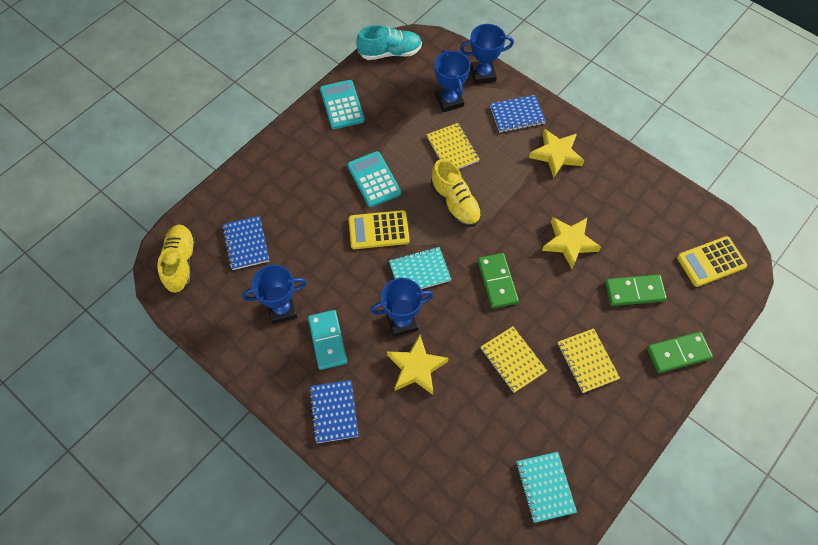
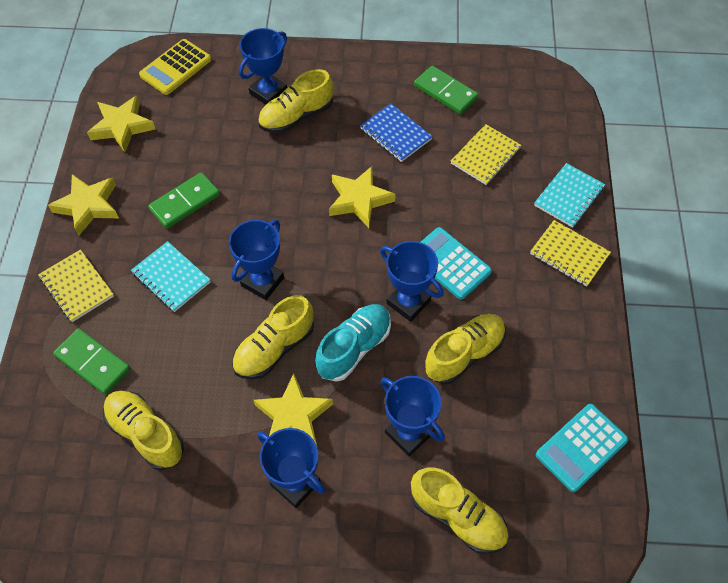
blue notebook: 3 -> 1
blue trophy: 4 -> 5
turquoise domino: 1 -> 0
yellow calculator: 2 -> 1
yellow shoe: 2 -> 5
yellow star: 3 -> 4

